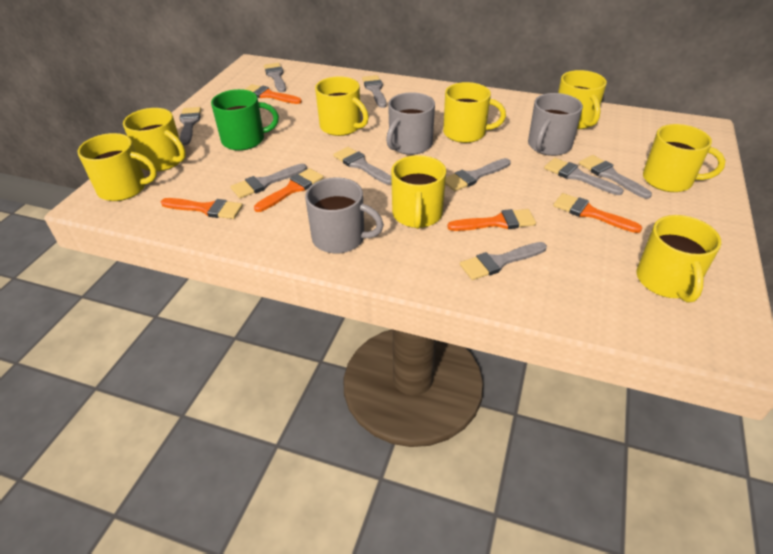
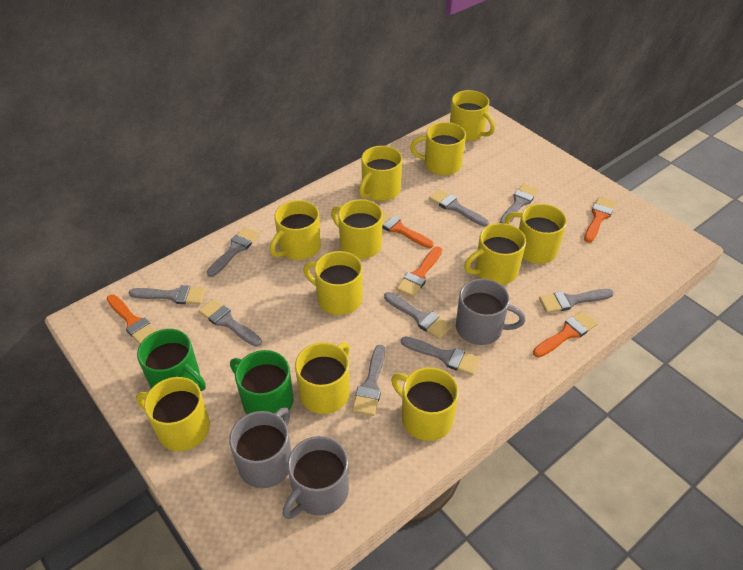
green mug: 1 -> 2
yellow mug: 8 -> 11

